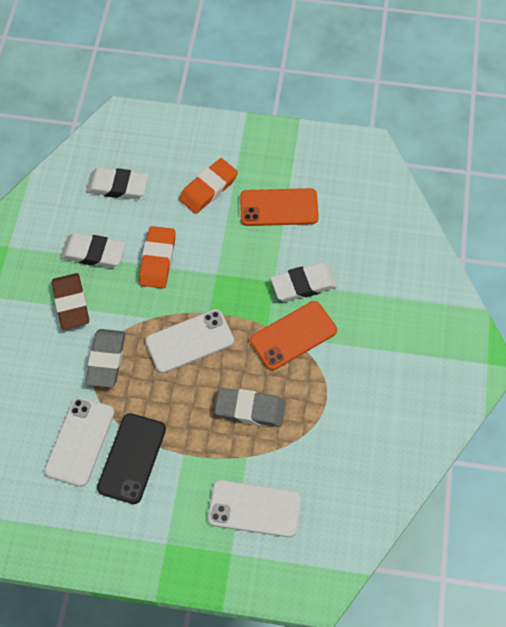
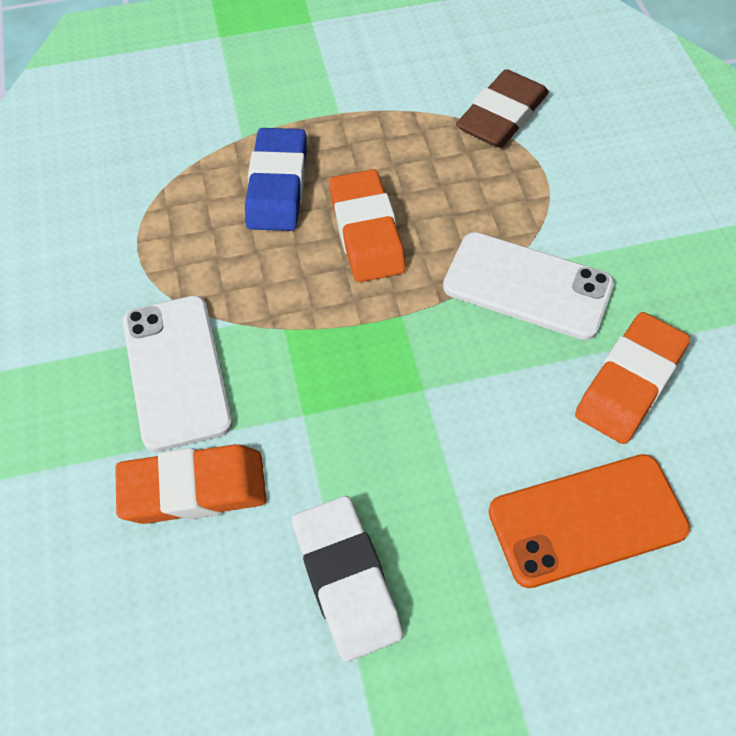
black phone: 1 -> 0
blue eraser: 0 -> 1
grey eraser: 2 -> 0
orange eraser: 2 -> 3
orange phone: 2 -> 1
white eraser: 3 -> 1
white phone: 3 -> 2

